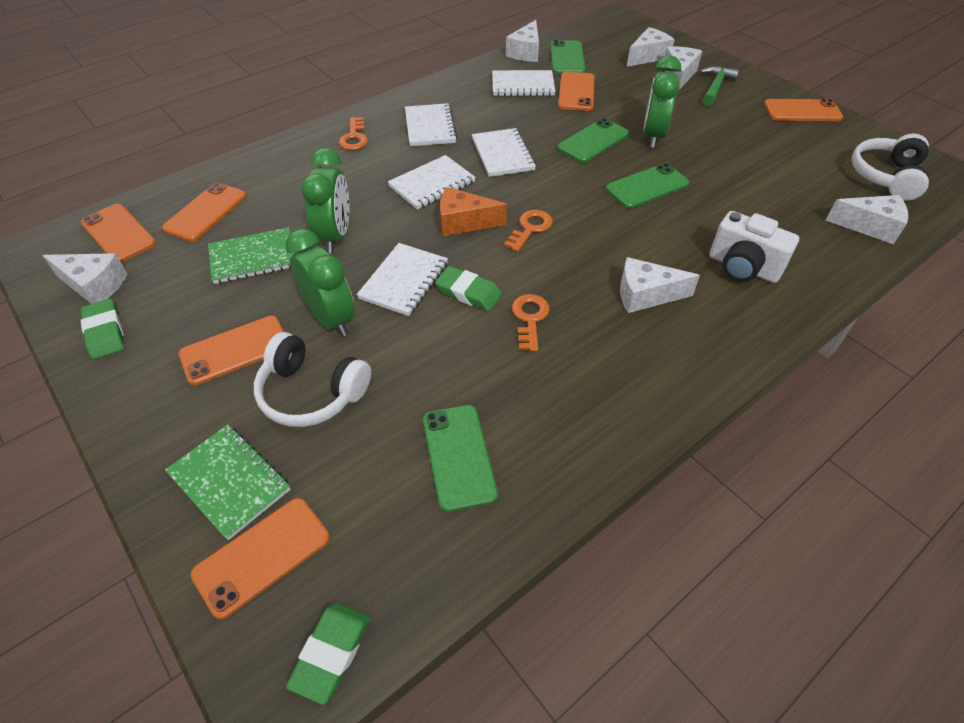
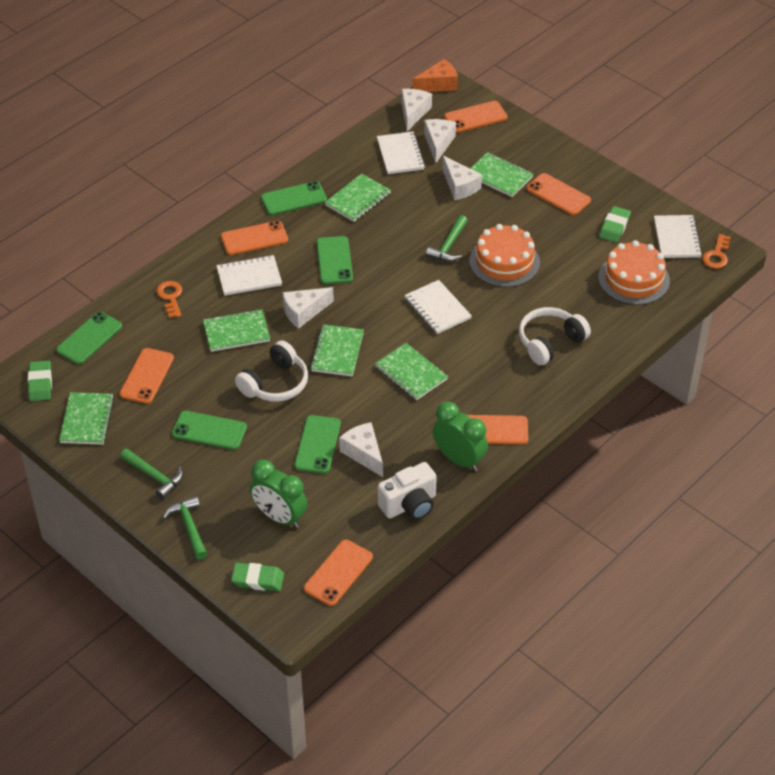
green clock: 3 -> 2
green hammer: 1 -> 3
green notebook: 2 -> 6
green phone: 4 -> 5
orange cake: 0 -> 2
orange key: 3 -> 2
white cheese: 6 -> 5
white notebook: 5 -> 4

